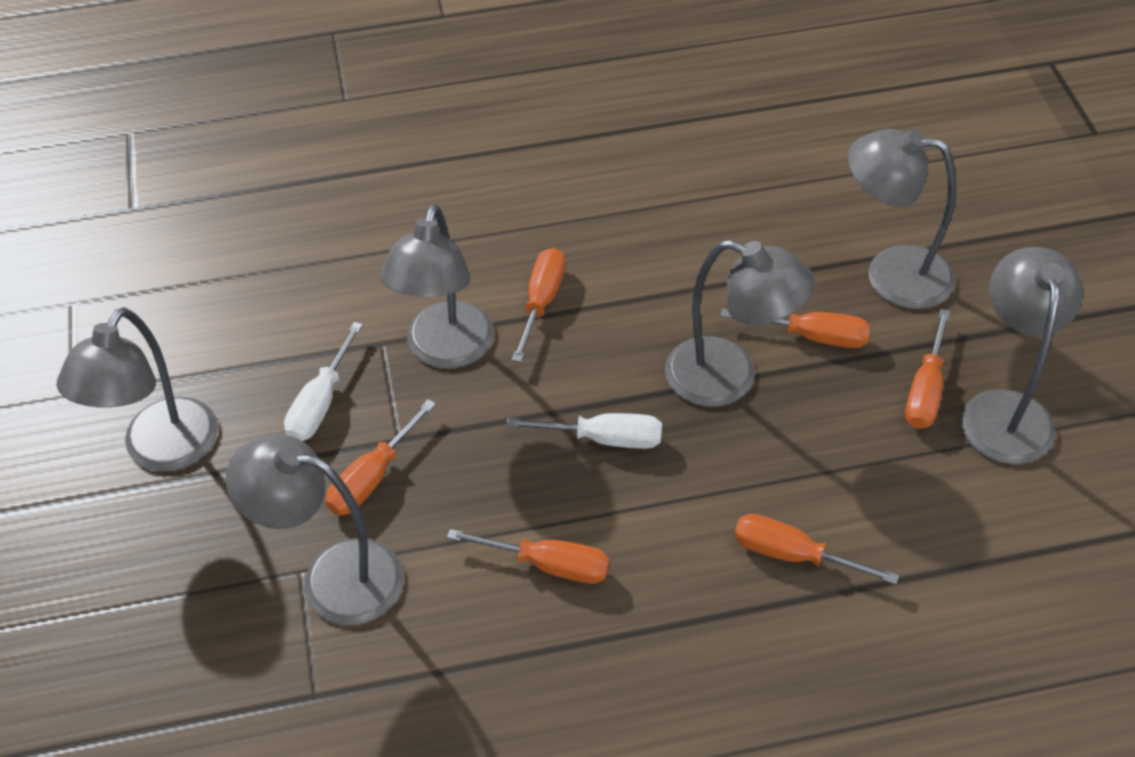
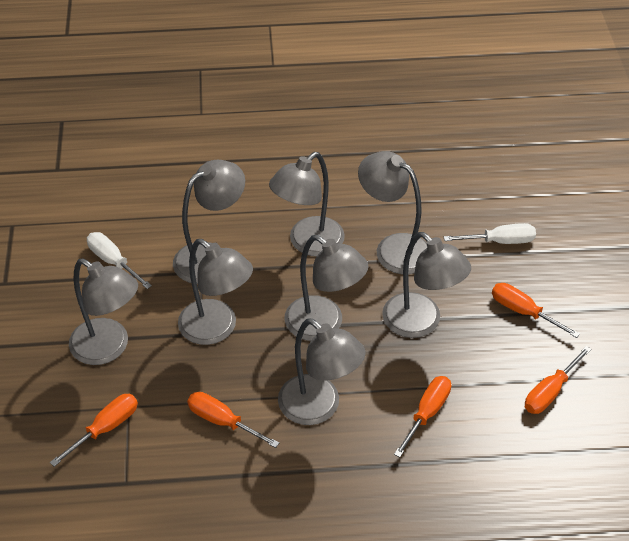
grey lamp: 6 -> 8
orange screwdriver: 6 -> 5

